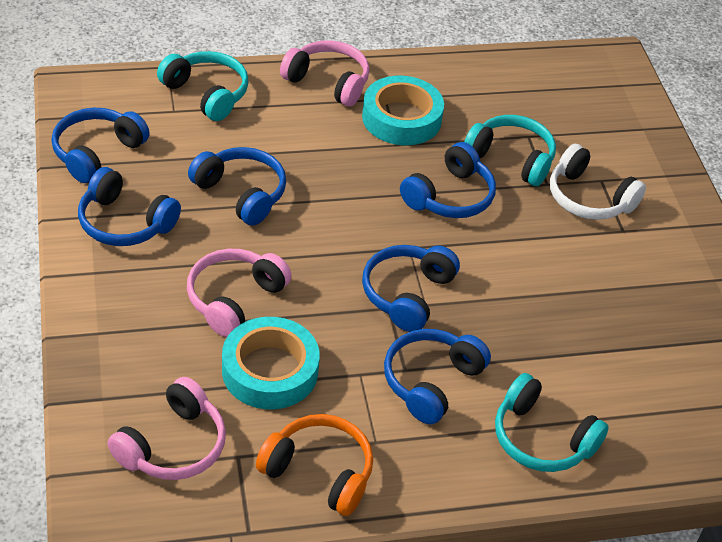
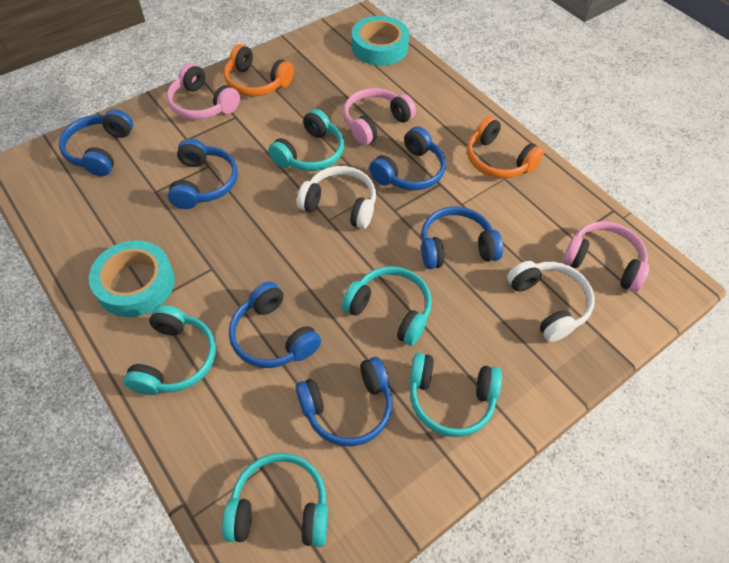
orange headphones: 1 -> 2
turquoise headphones: 3 -> 5
white headphones: 1 -> 2

